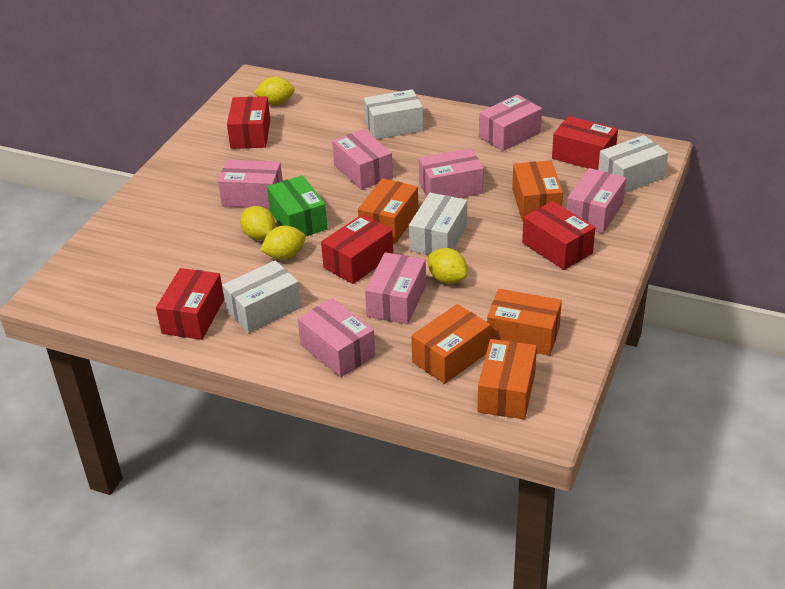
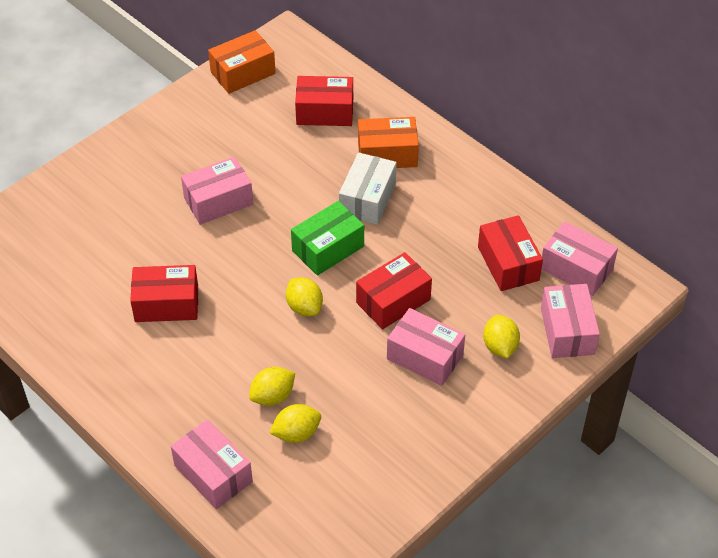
orange box: 5 -> 2
pink box: 7 -> 5
red box: 5 -> 4
white box: 4 -> 1

